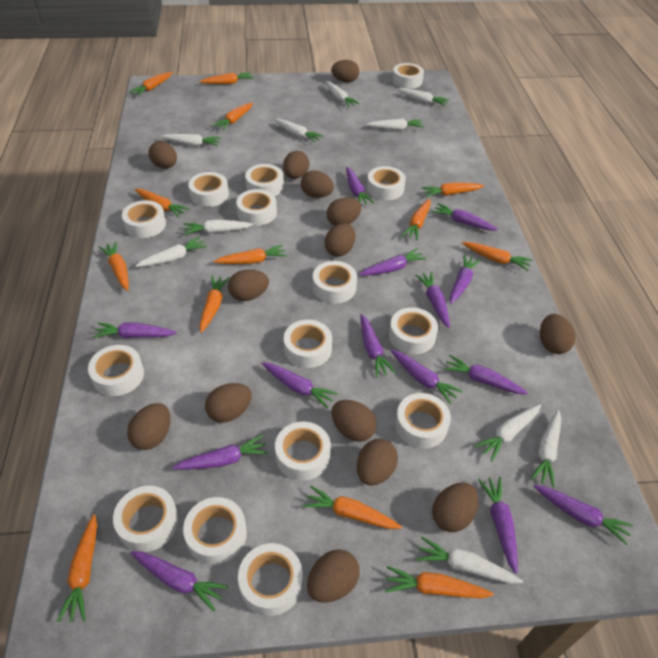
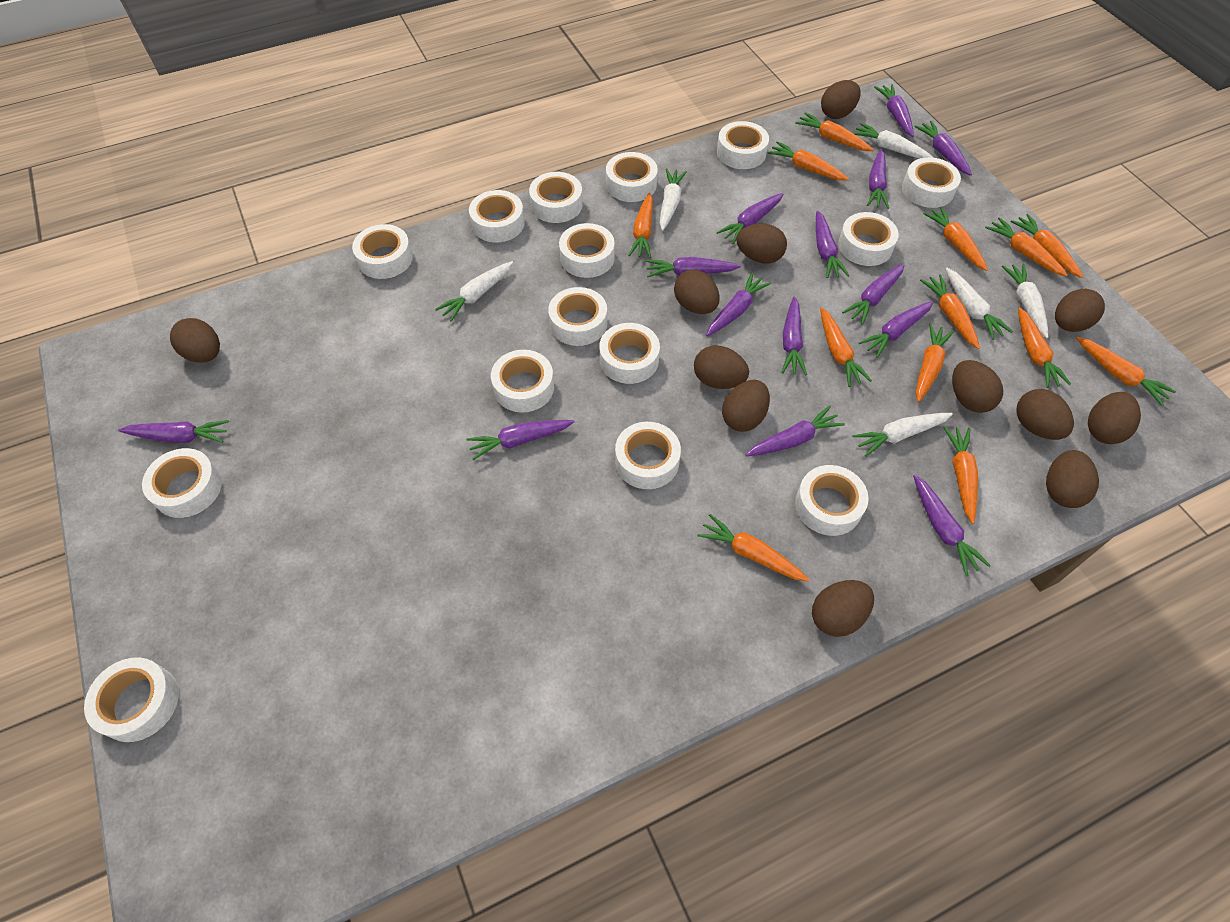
brown egg: 14 -> 12
white carrot: 10 -> 6

